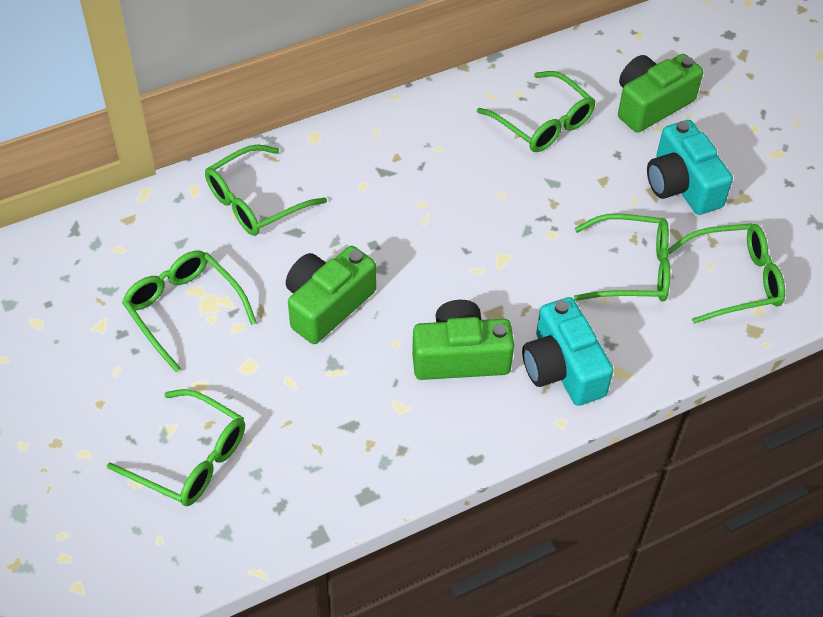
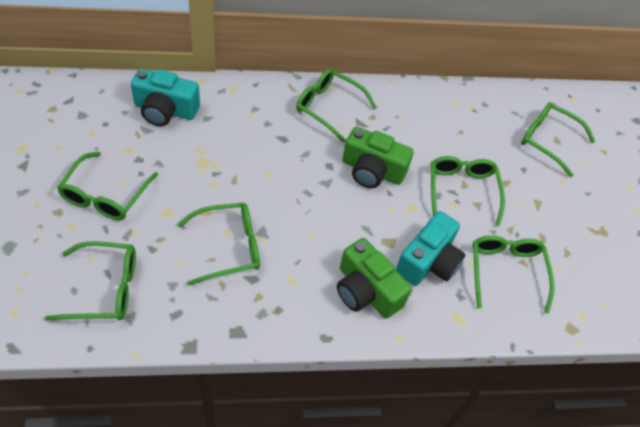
green camera: 3 -> 2
green glasses: 6 -> 7

